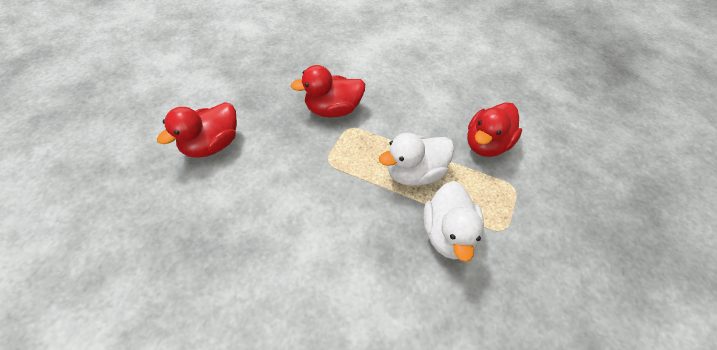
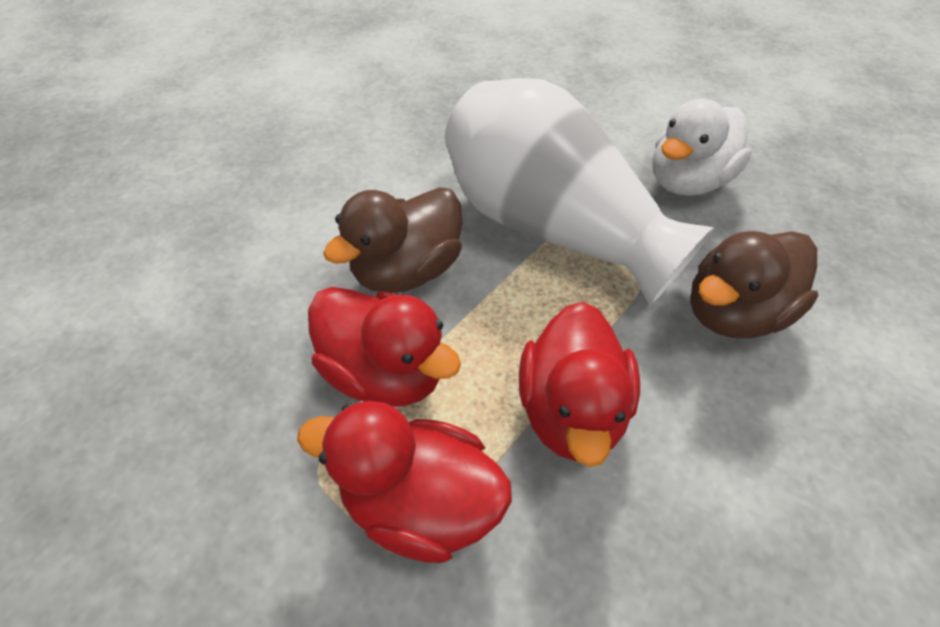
brown duck: 0 -> 2
white duck: 2 -> 1
white vase: 0 -> 1

